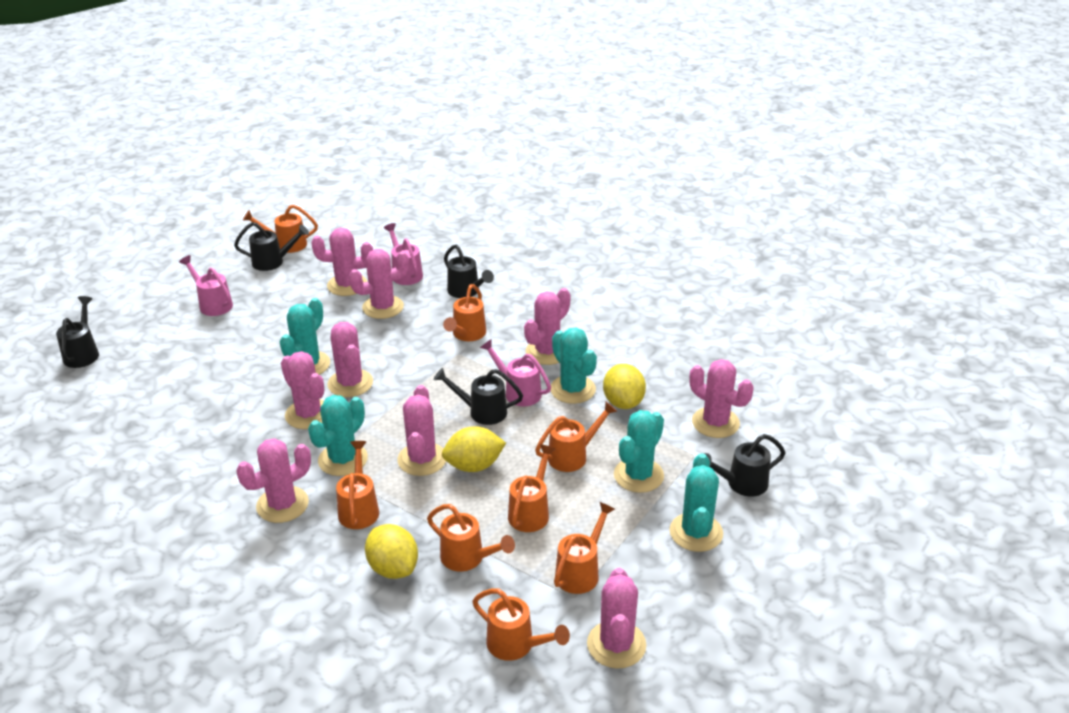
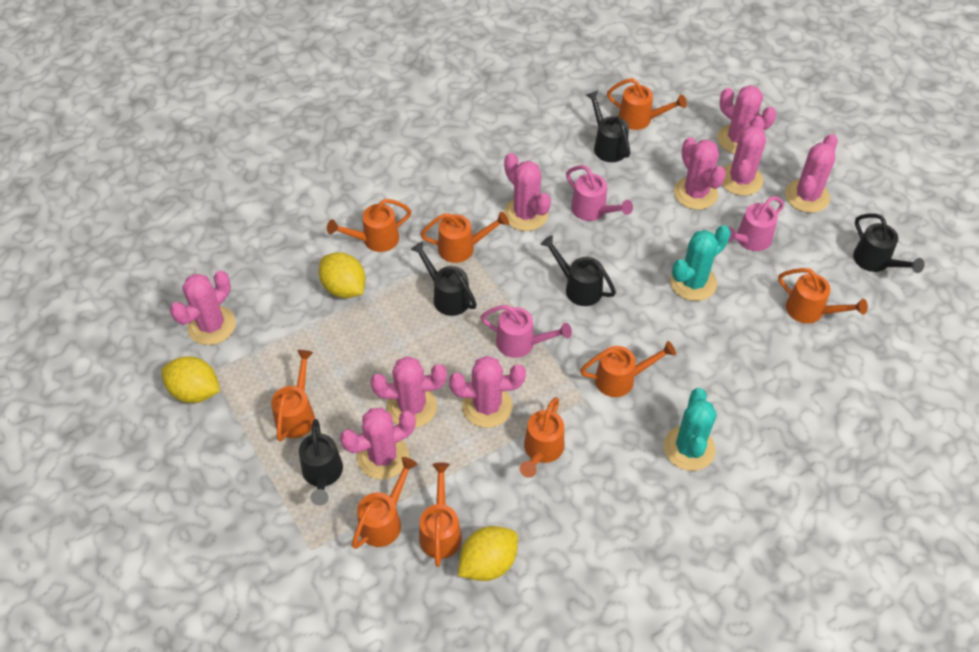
orange watering can: 8 -> 9
turquoise cactus: 5 -> 2

